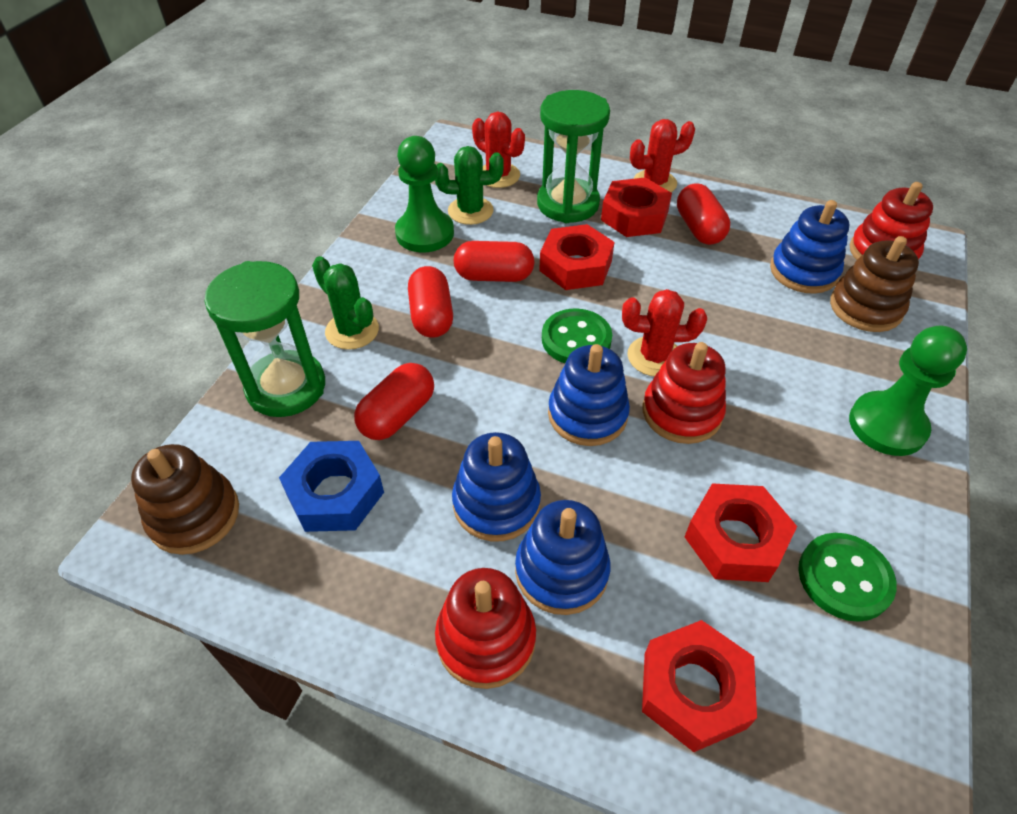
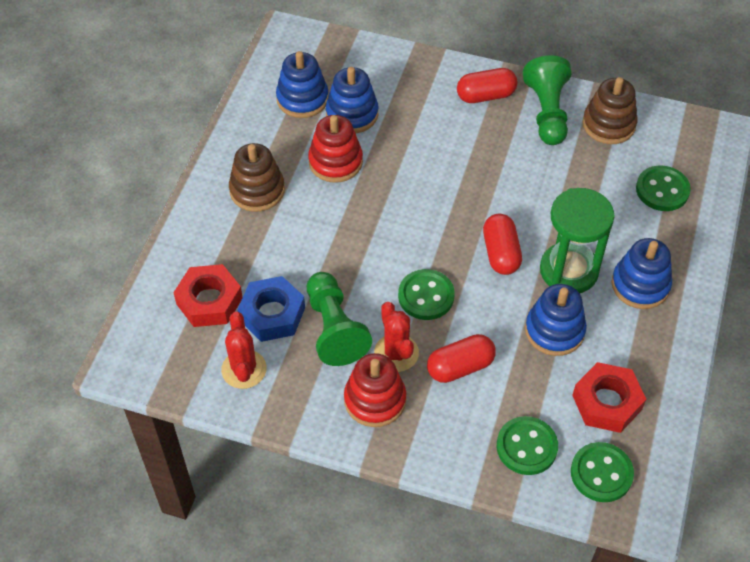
green button: 2 -> 4
green cactus: 2 -> 0
green hourglass: 2 -> 1
red cactus: 3 -> 2
red capsule: 4 -> 3
red nut: 4 -> 2
red stacking toy: 3 -> 2

